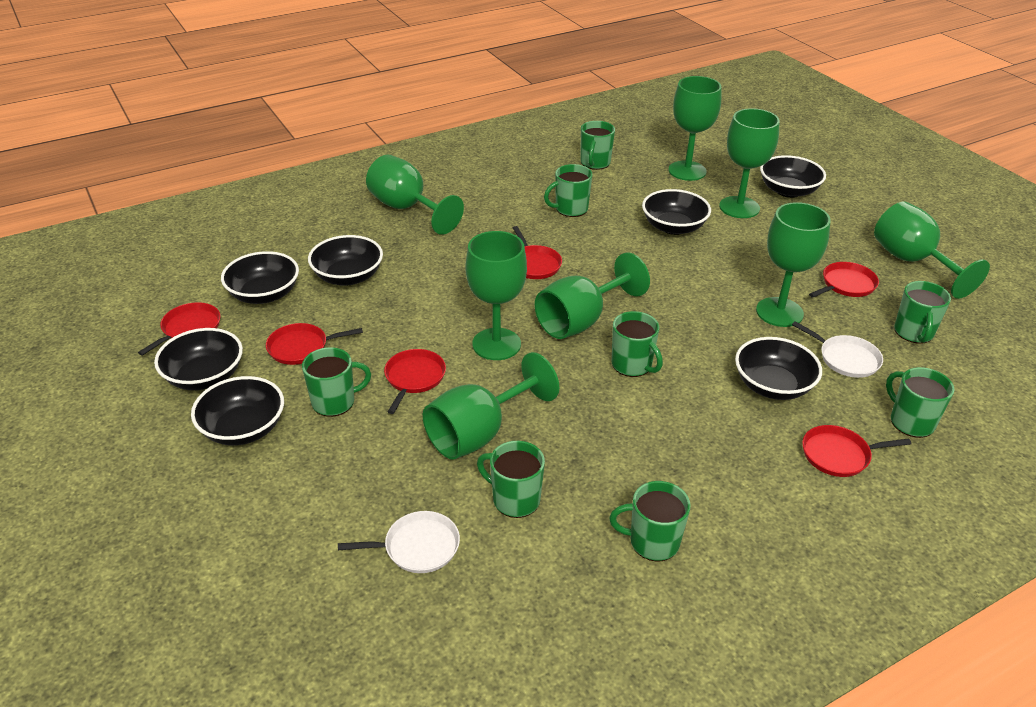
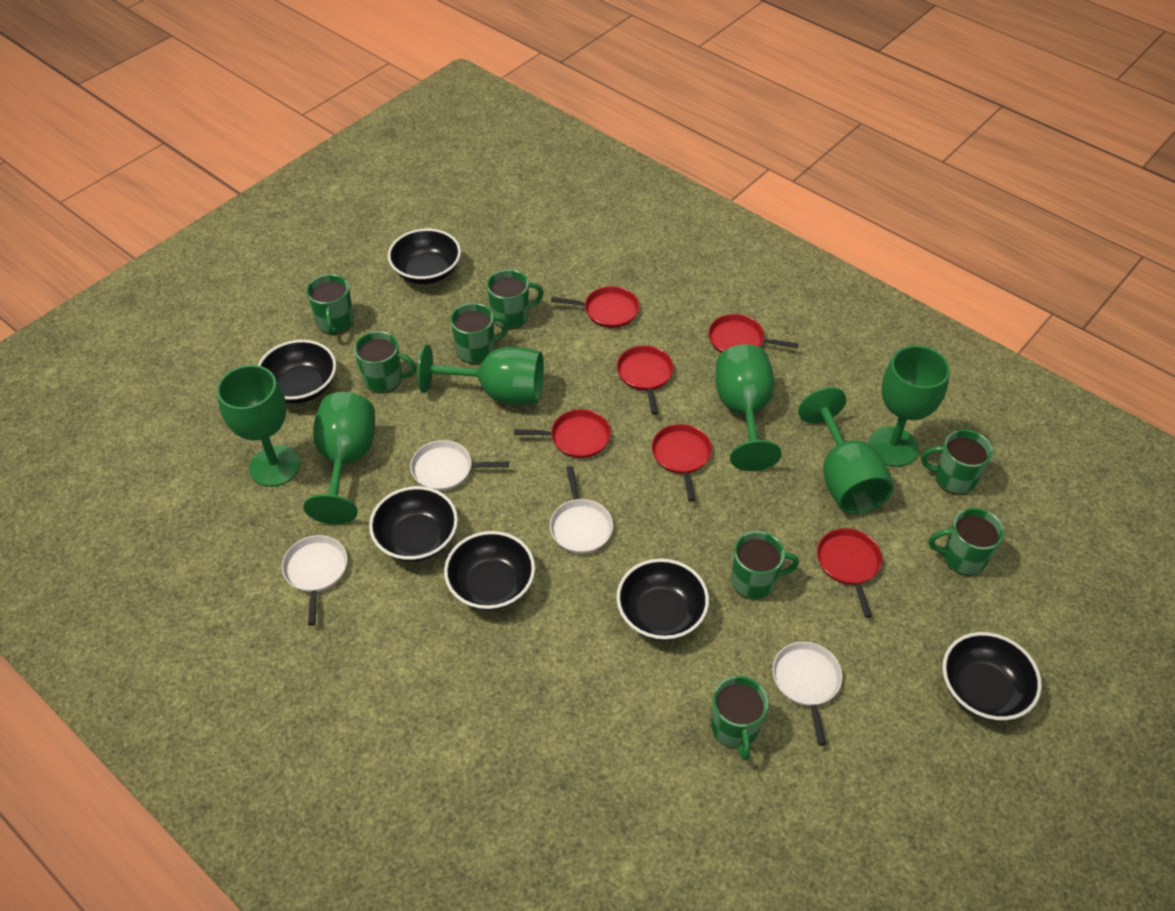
black bowl: 7 -> 6
green goblet: 8 -> 6
white pan: 2 -> 4

